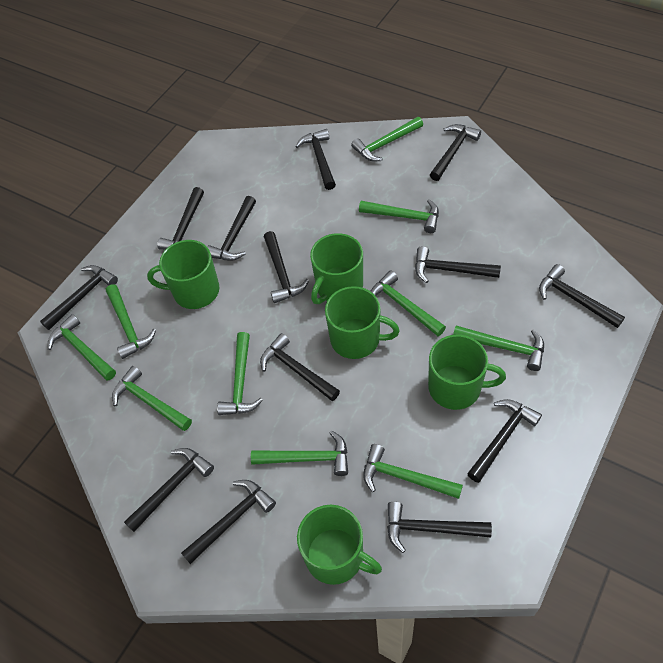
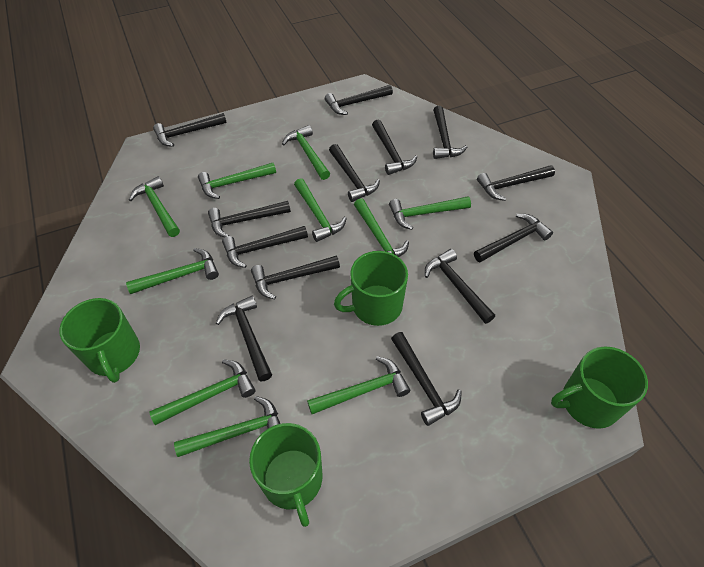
green mug: 5 -> 4

